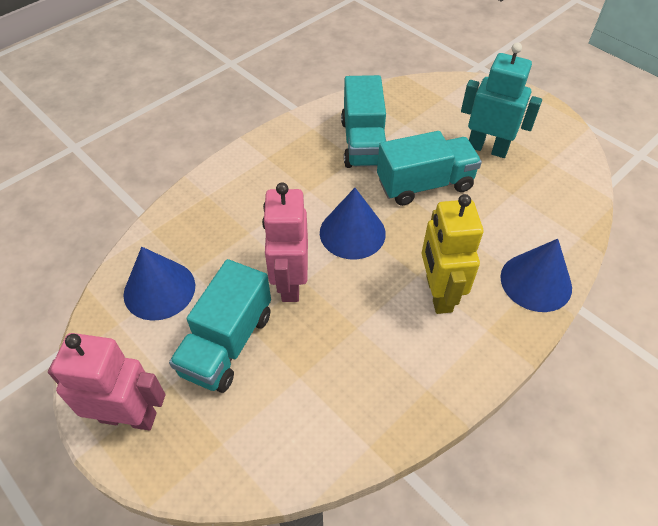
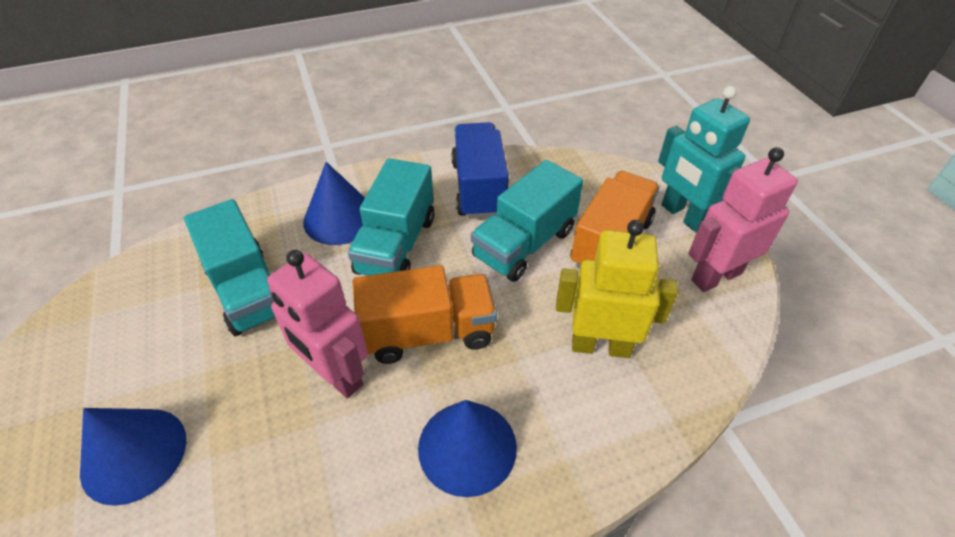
blue truck: 0 -> 1
orange truck: 0 -> 2

